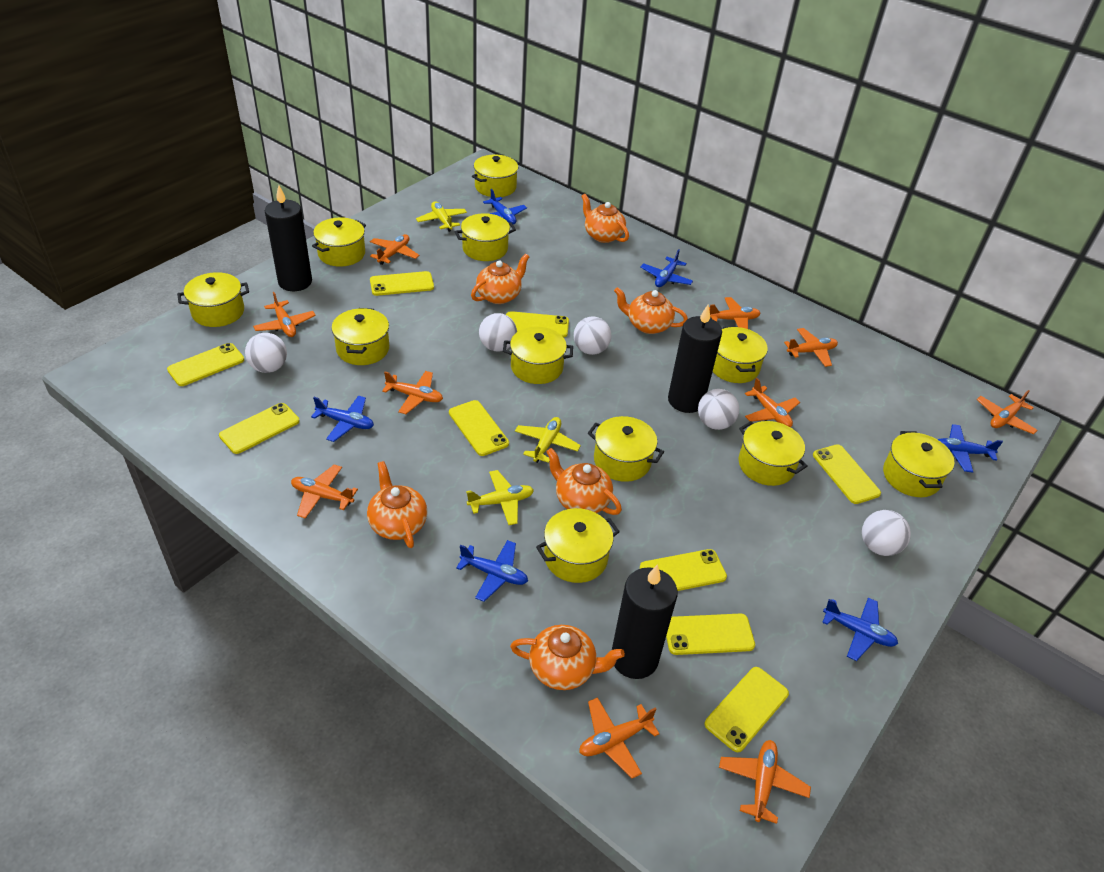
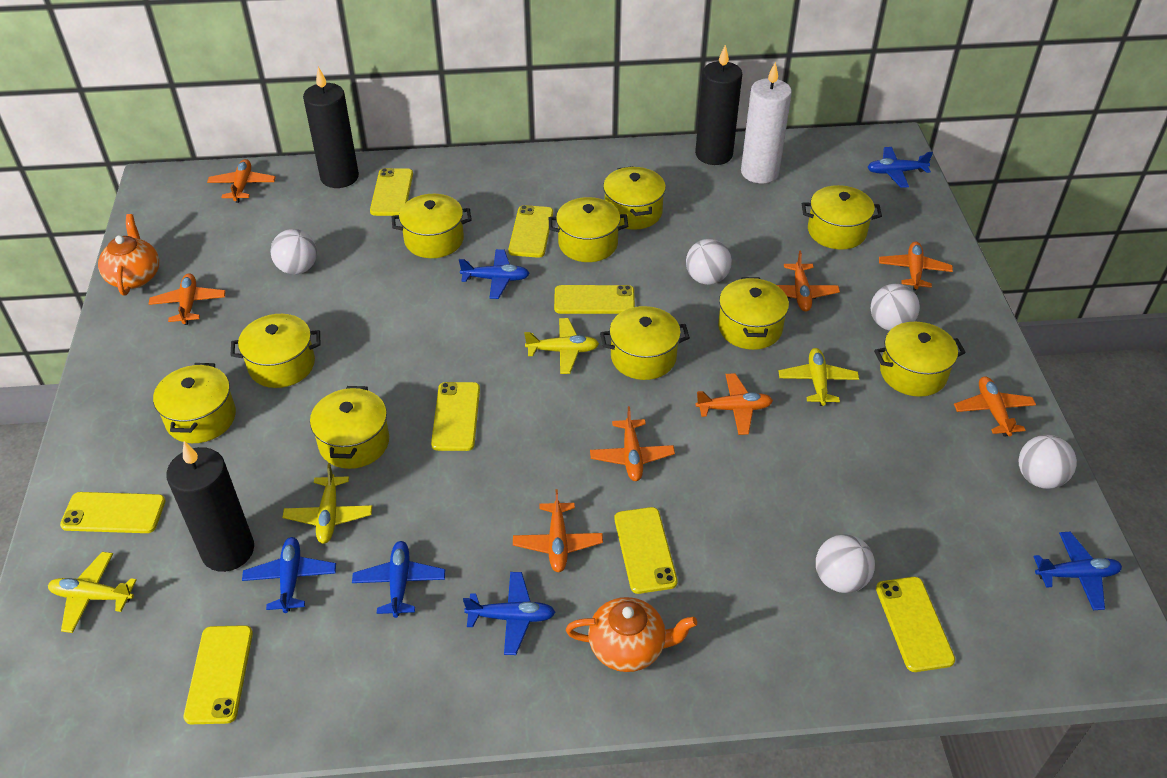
orange plane: 10 -> 8
orange teapot: 6 -> 2
white candle: 0 -> 1
yellow phone: 9 -> 8
yellow plane: 3 -> 4
yellow pot: 11 -> 10

